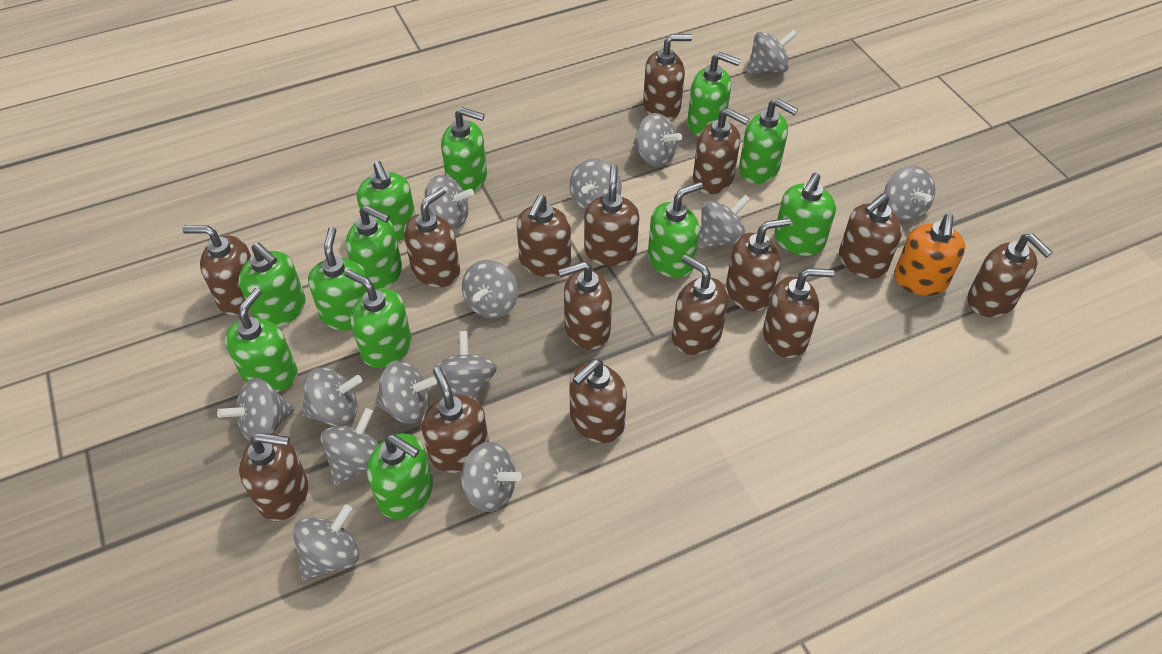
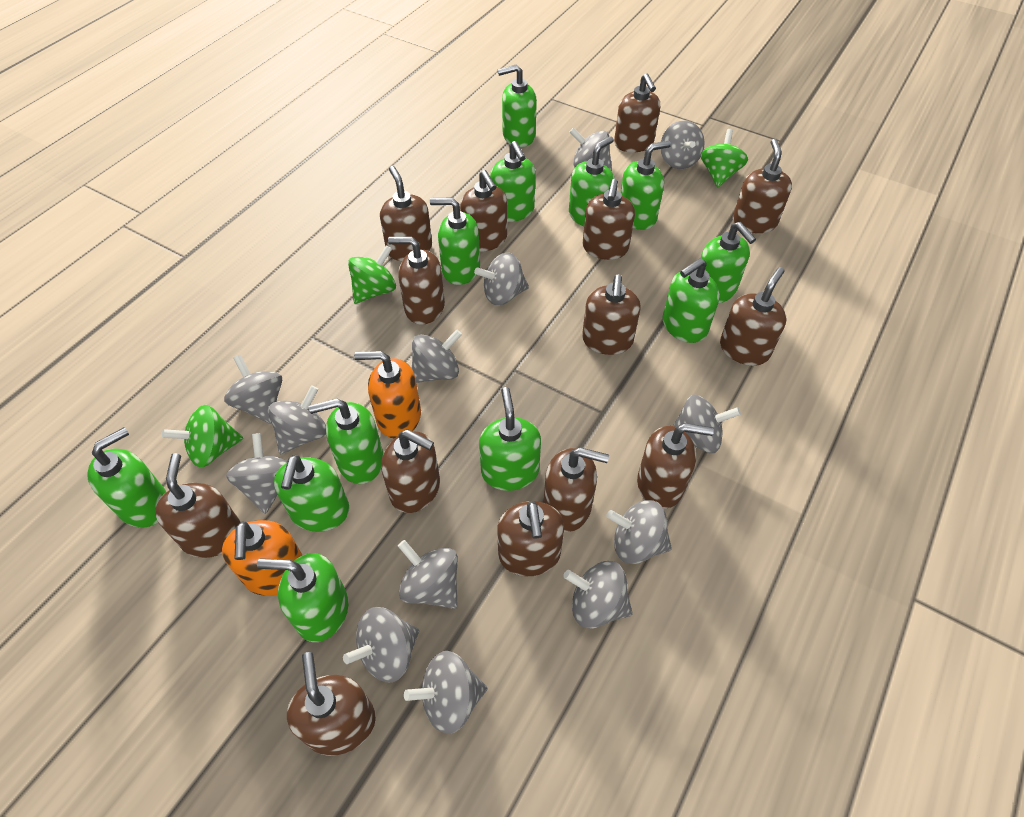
brown soap dispenser: 15 -> 14
green spinning top: 0 -> 3
grey spinning top: 14 -> 13
orange soap dispenser: 1 -> 2

